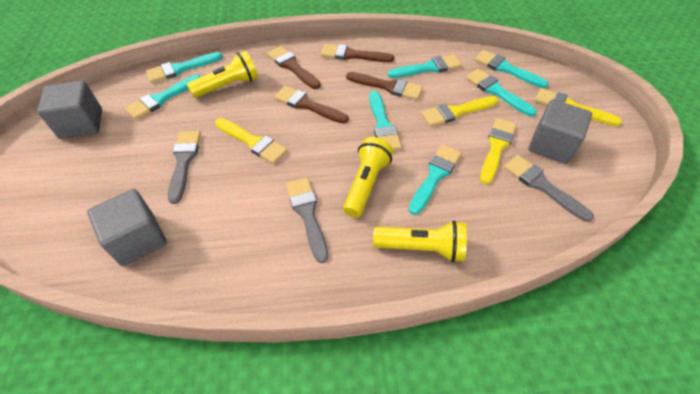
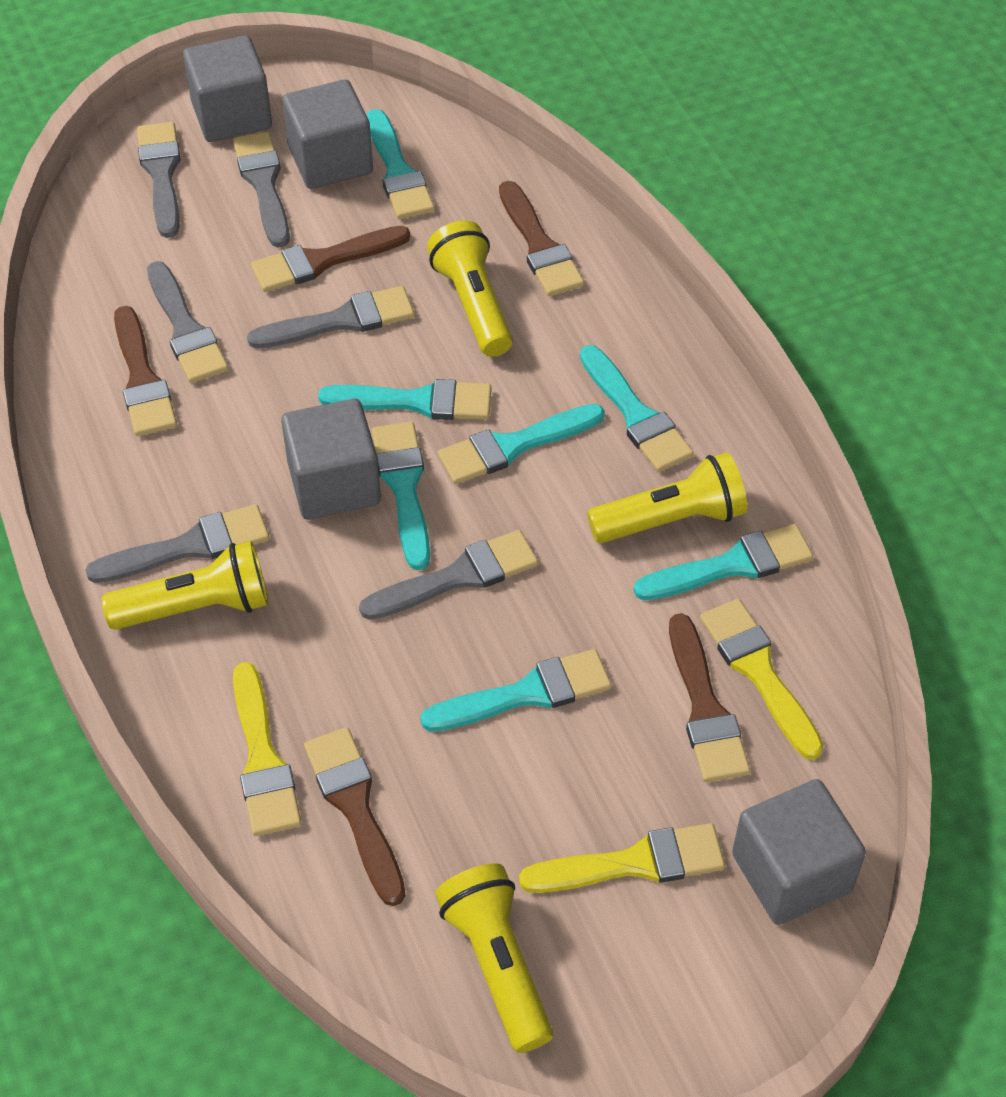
brown brush: 4 -> 5
grey brush: 3 -> 6
grey cube: 3 -> 4
yellow brush: 4 -> 3
yellow flashlight: 3 -> 4

